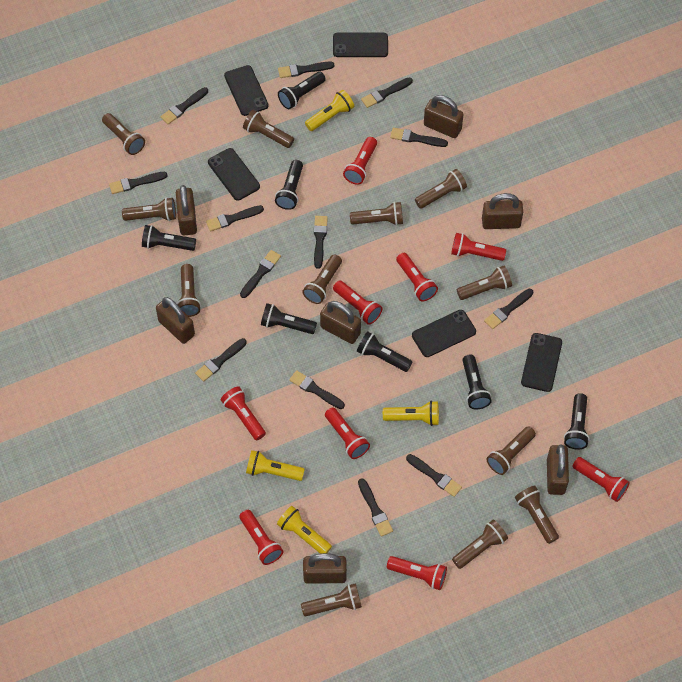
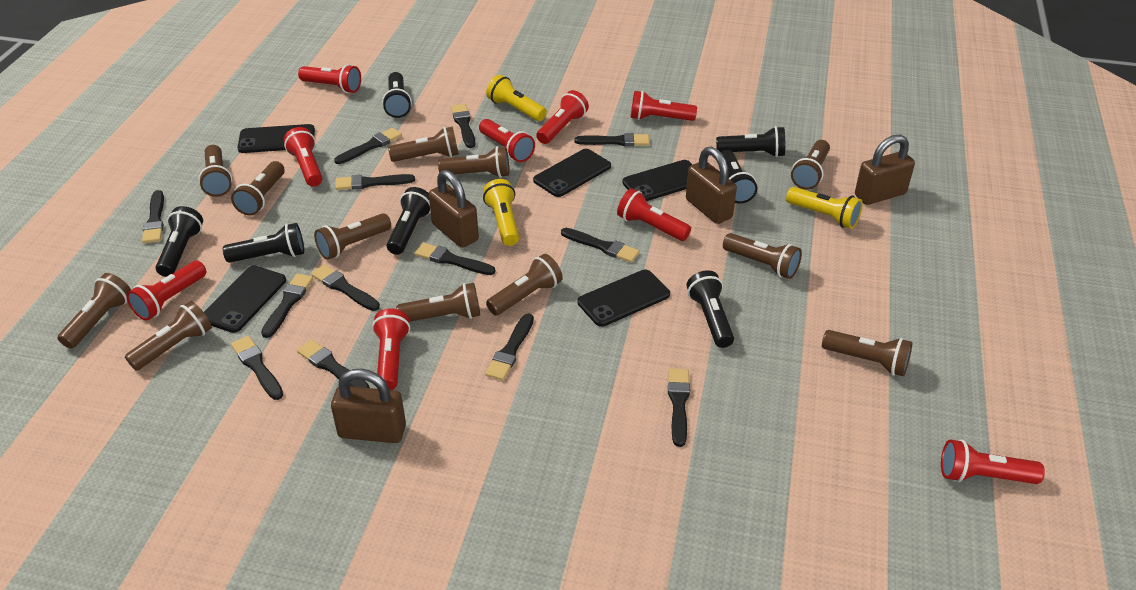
brown padlock: 7 -> 4
yellow flashlight: 4 -> 3

